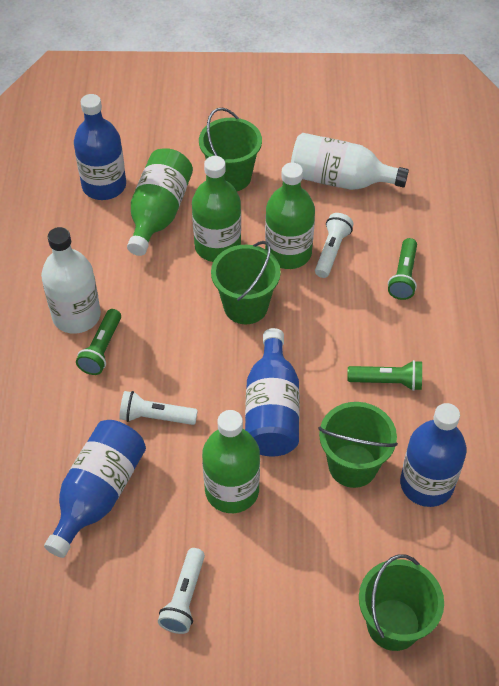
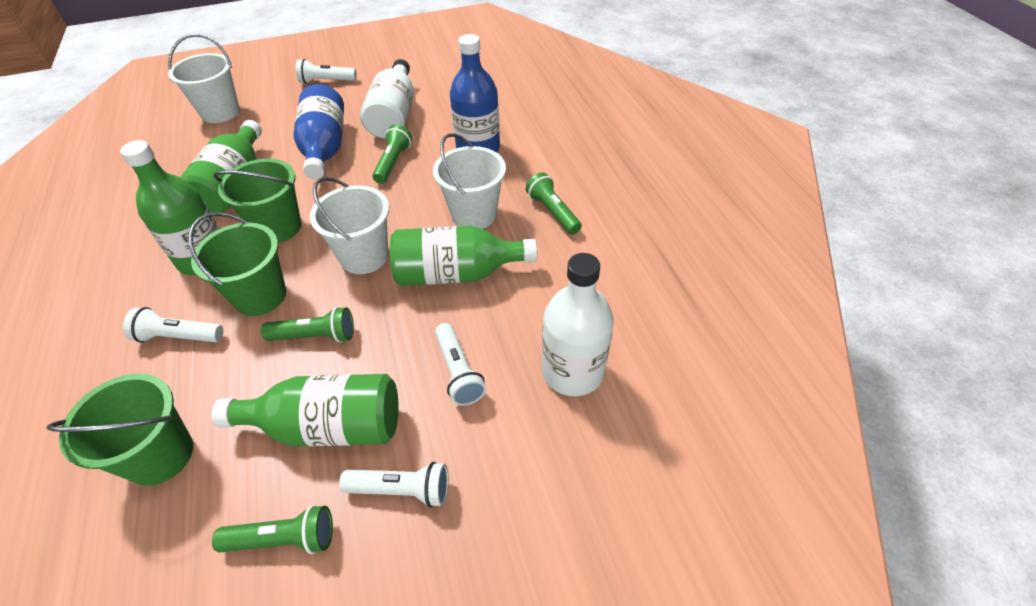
blue bottle: 4 -> 2
green bucket: 4 -> 3
green flashlight: 3 -> 4
white bucket: 0 -> 3
white flashlight: 3 -> 4

